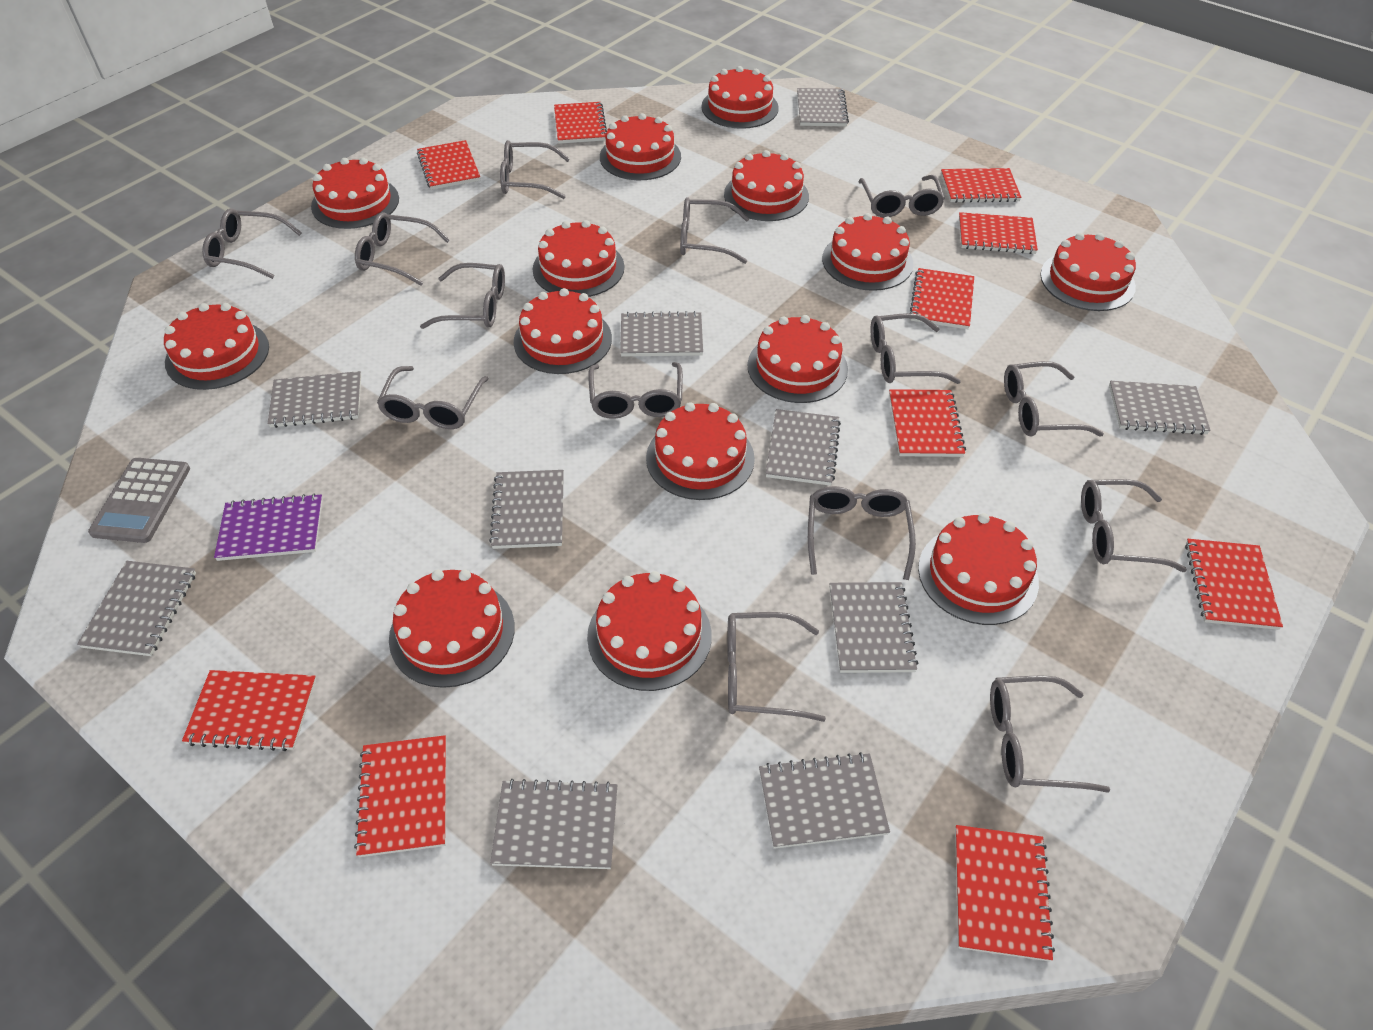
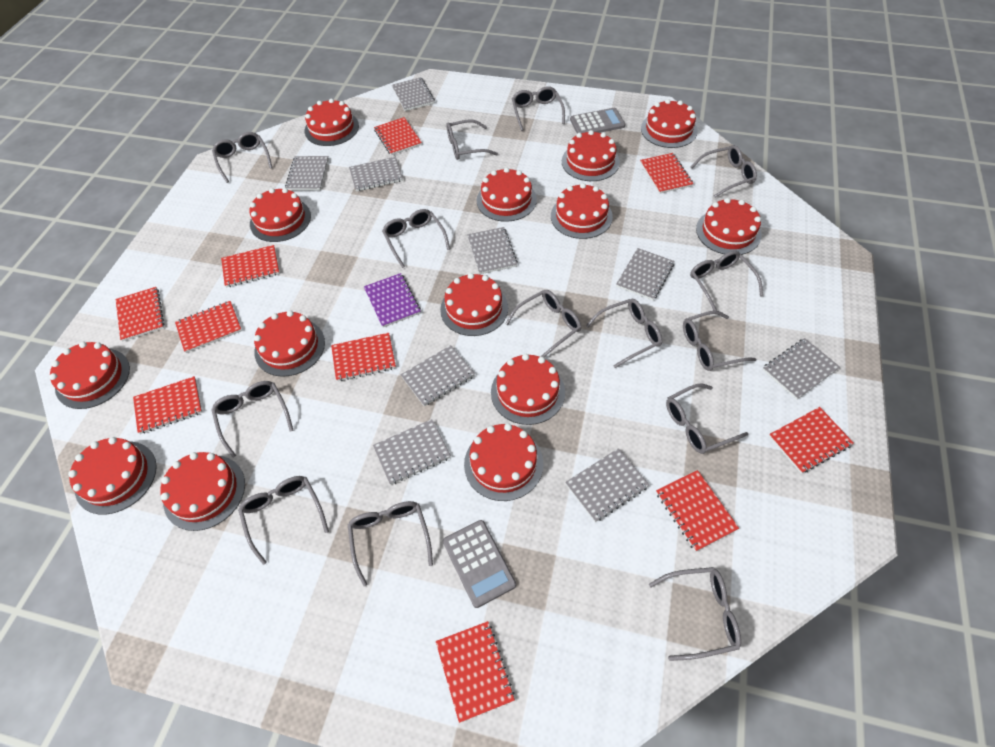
grey calculator: 1 -> 2
grey notebook: 10 -> 9

